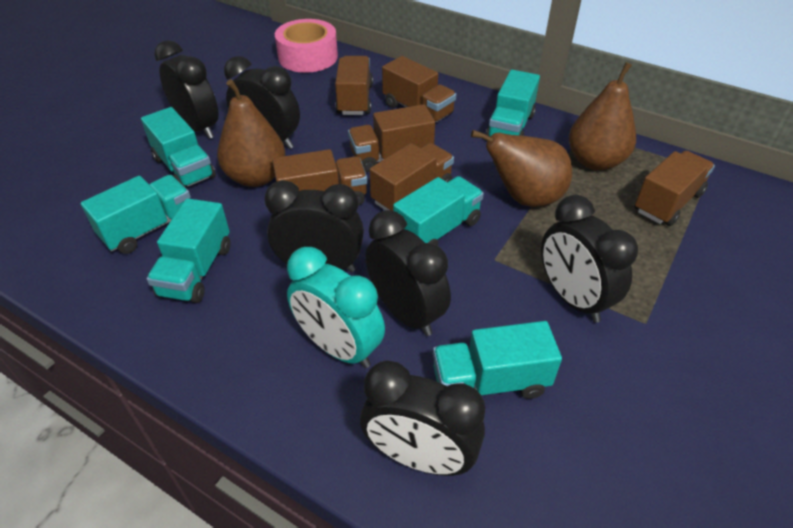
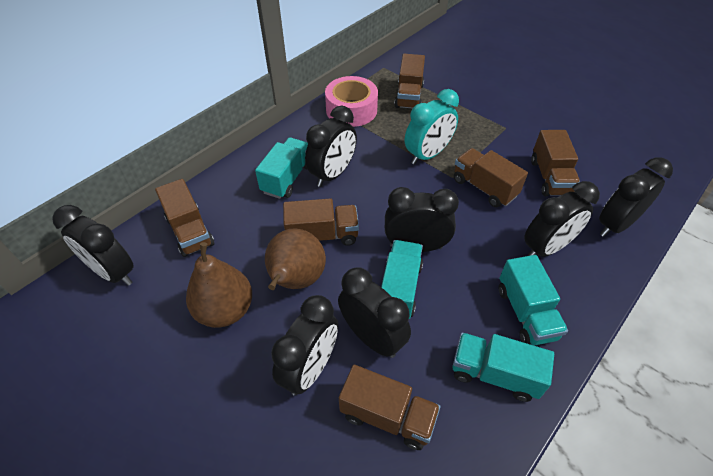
black clock: 6 -> 7
brown pear: 3 -> 2
turquoise truck: 6 -> 4

